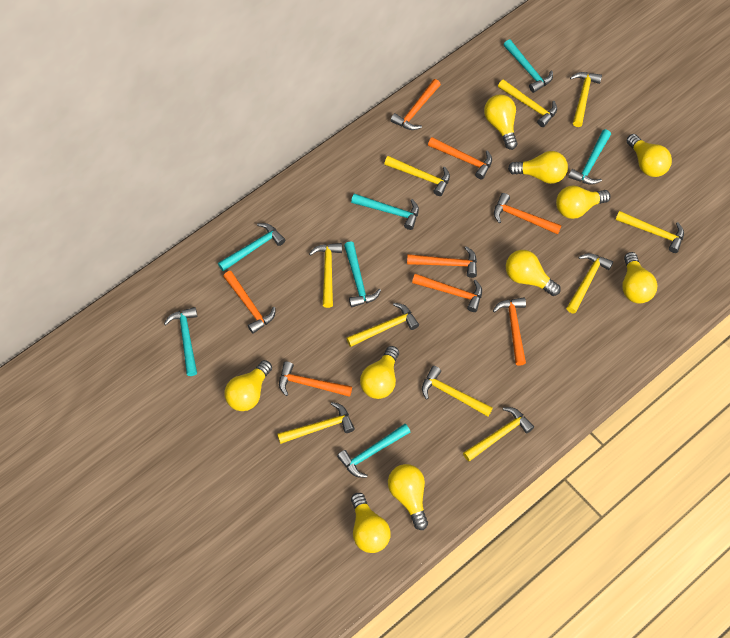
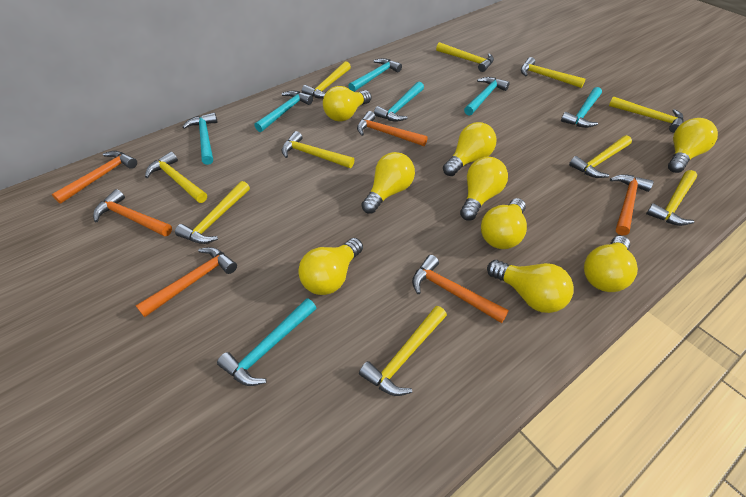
orange hammer: 8 -> 6
yellow light bulb: 10 -> 9

